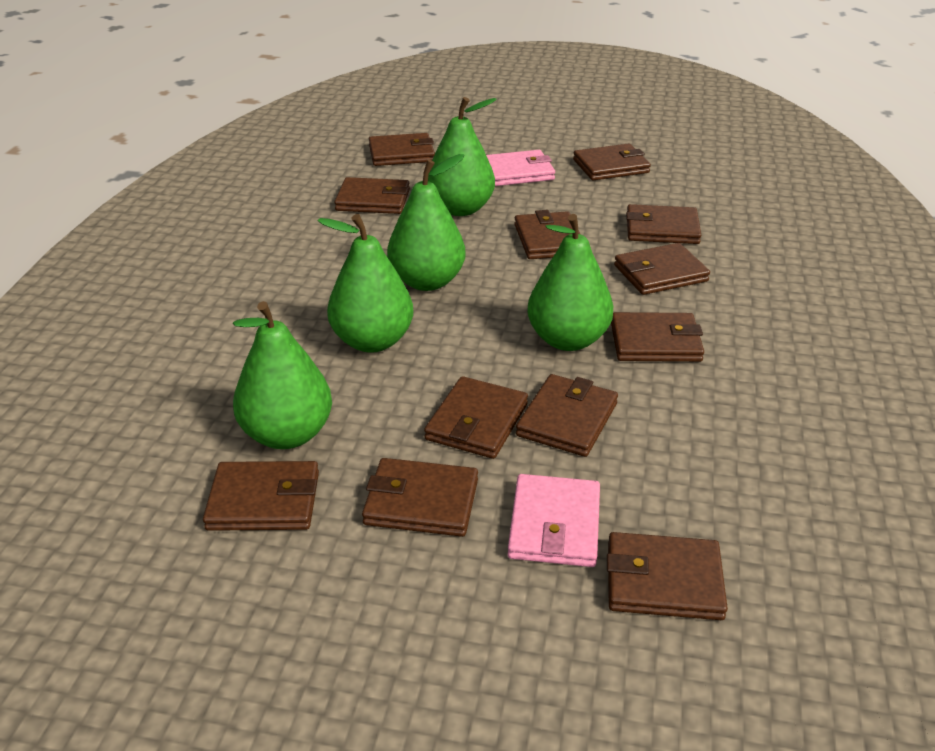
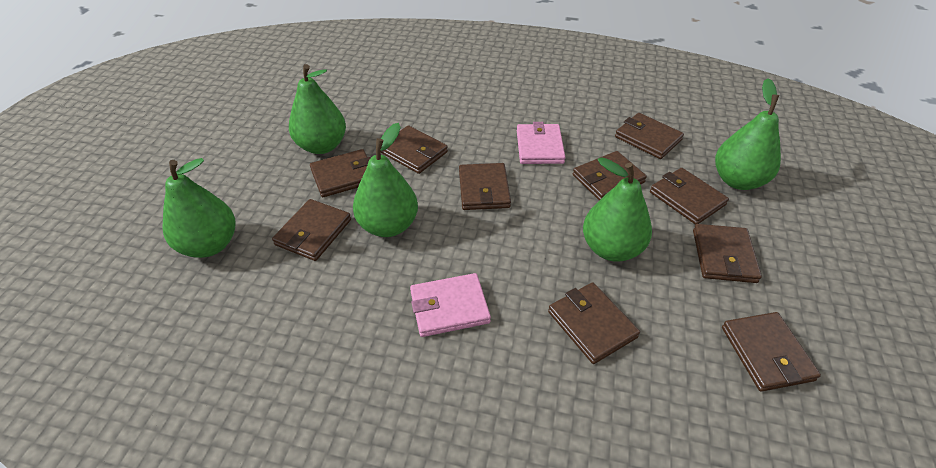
brown wallet: 12 -> 10

